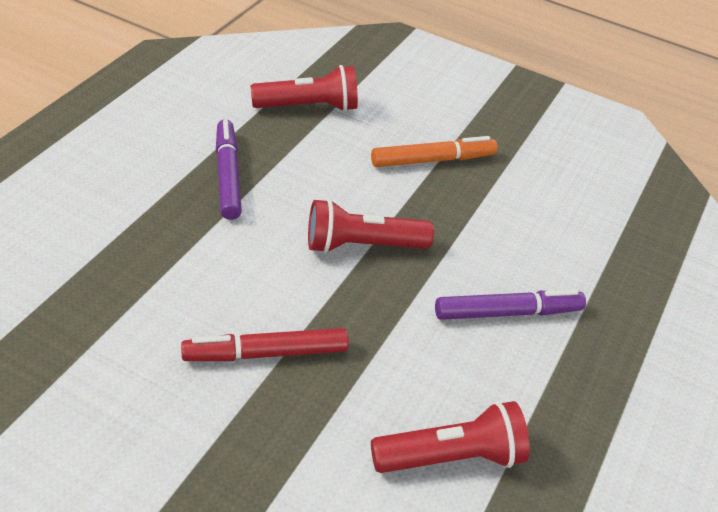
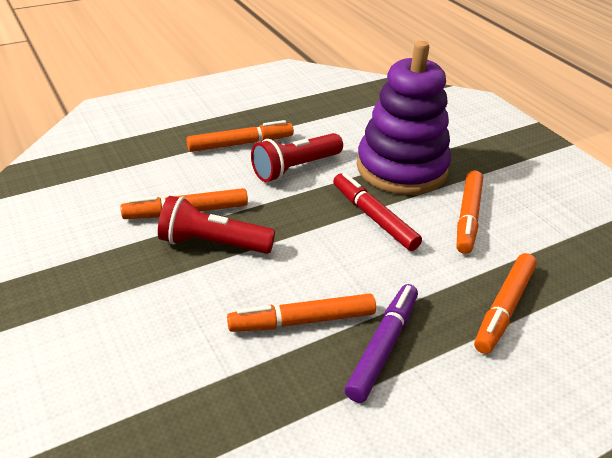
orange marker: 1 -> 5
purple marker: 2 -> 1
purple stacking toy: 0 -> 1
red flashlight: 3 -> 2

